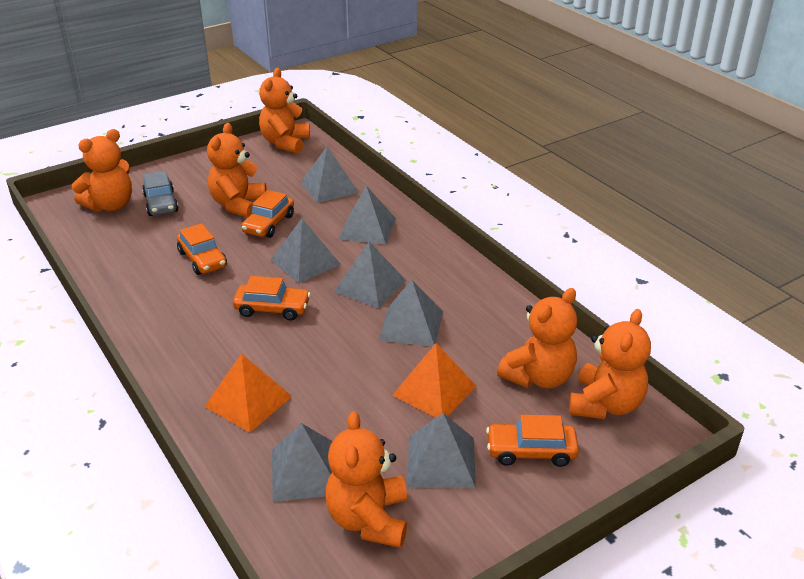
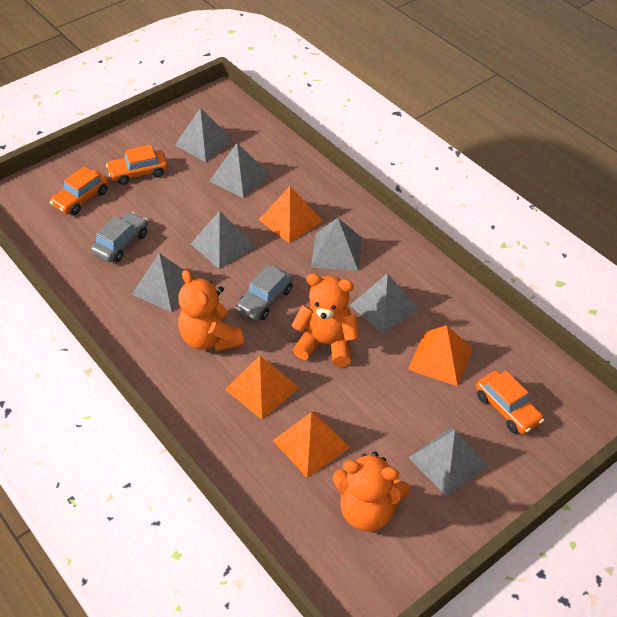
grey car: 1 -> 2
orange car: 4 -> 3
orange pyramid: 2 -> 4
orange teddy bear: 6 -> 3

